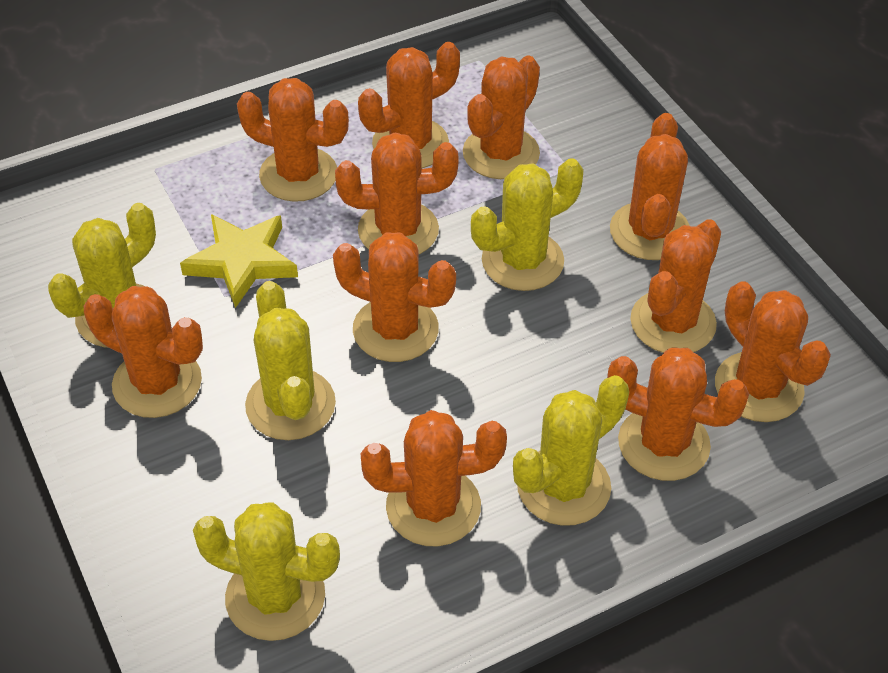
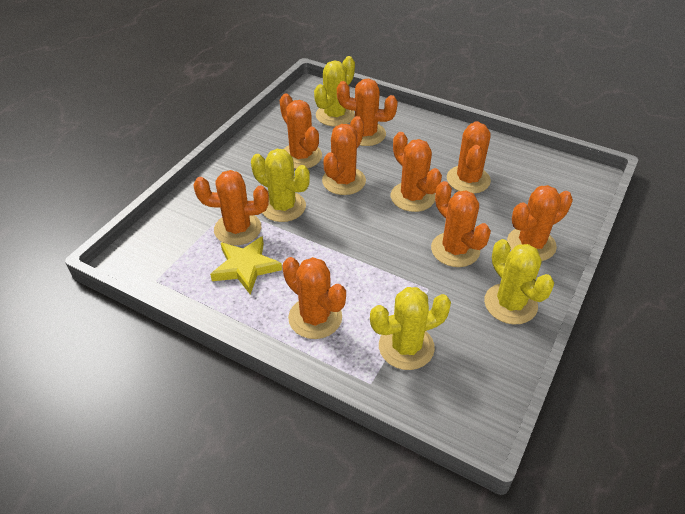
orange cactus: 11 -> 9
yellow cactus: 5 -> 4

